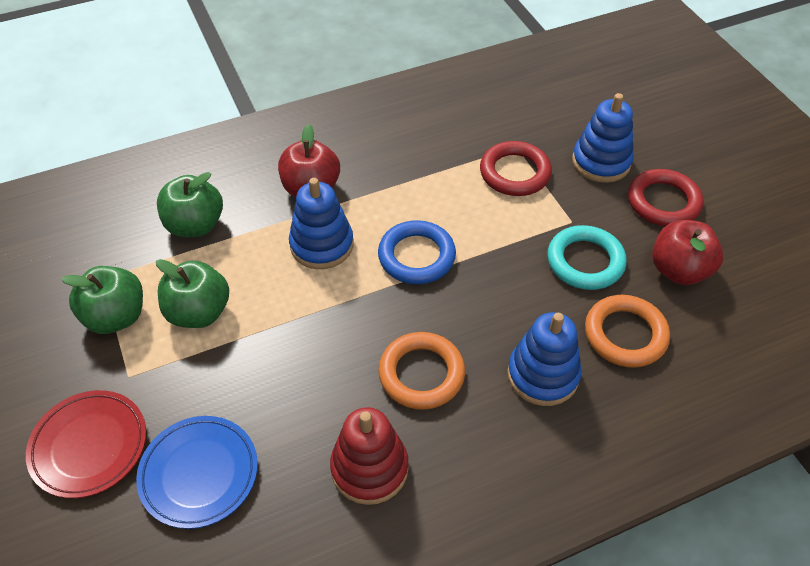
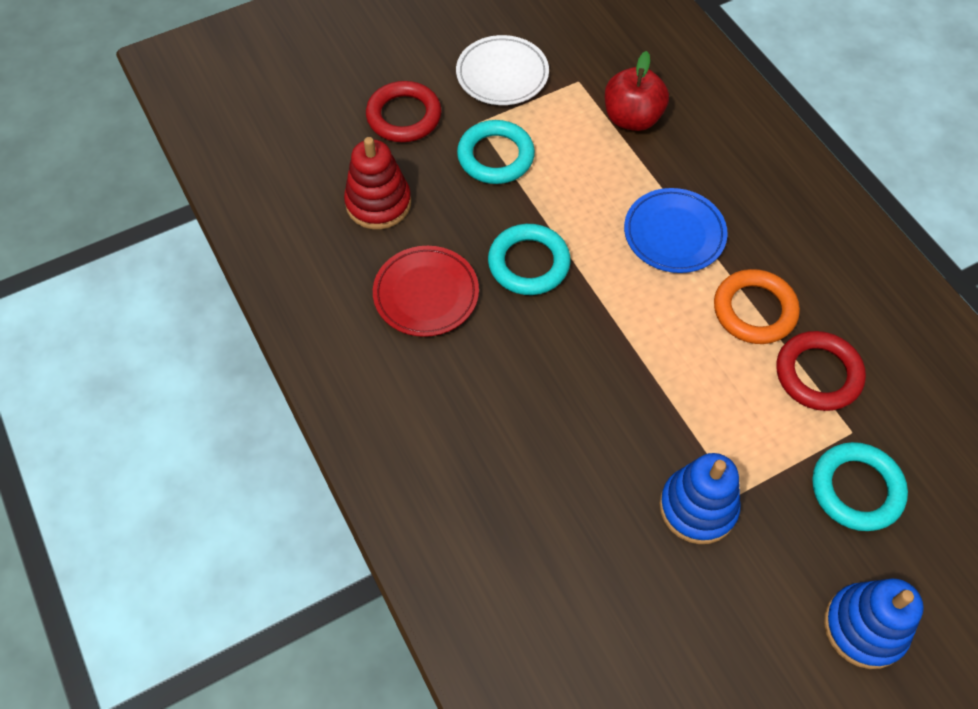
blue ring: 1 -> 0
blue stacking toy: 3 -> 2
green apple: 3 -> 0
orange ring: 2 -> 1
red apple: 2 -> 1
turquoise ring: 1 -> 3
white plate: 0 -> 1

